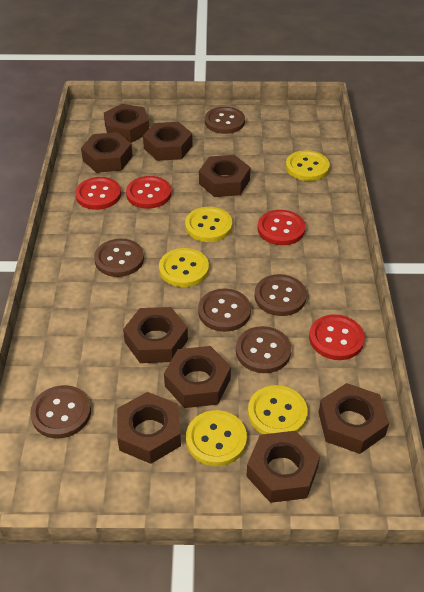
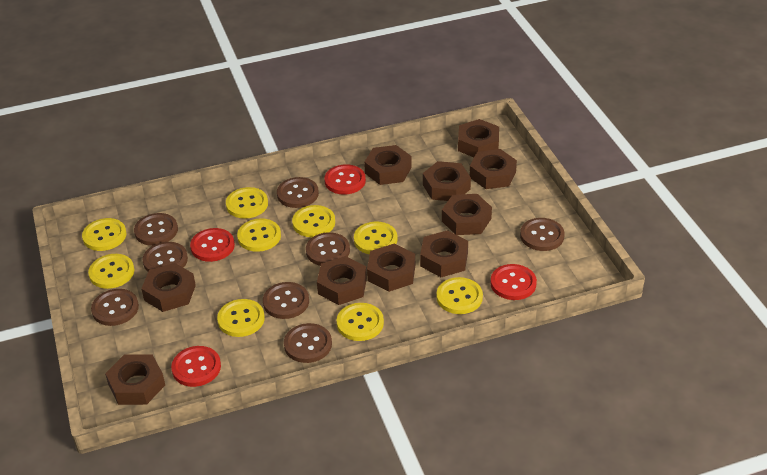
brown button: 6 -> 8
brown nut: 9 -> 10
yellow button: 5 -> 9

